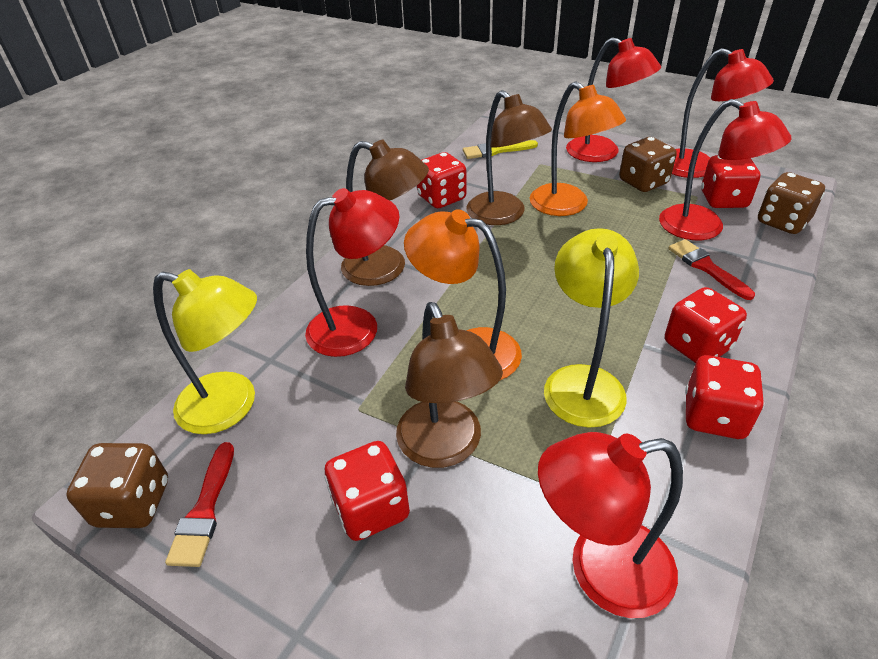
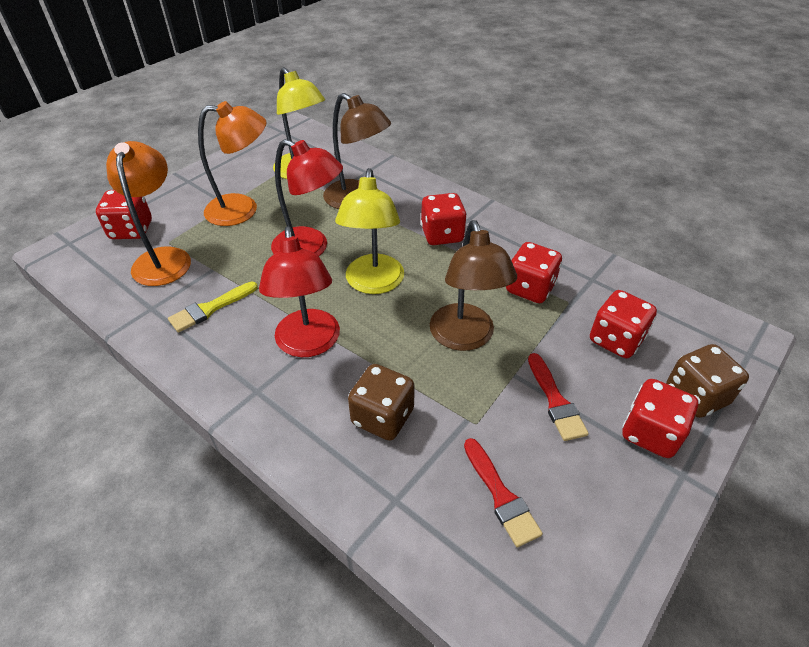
brown dice: 3 -> 2
brown lamp: 3 -> 2
red lamp: 5 -> 2

